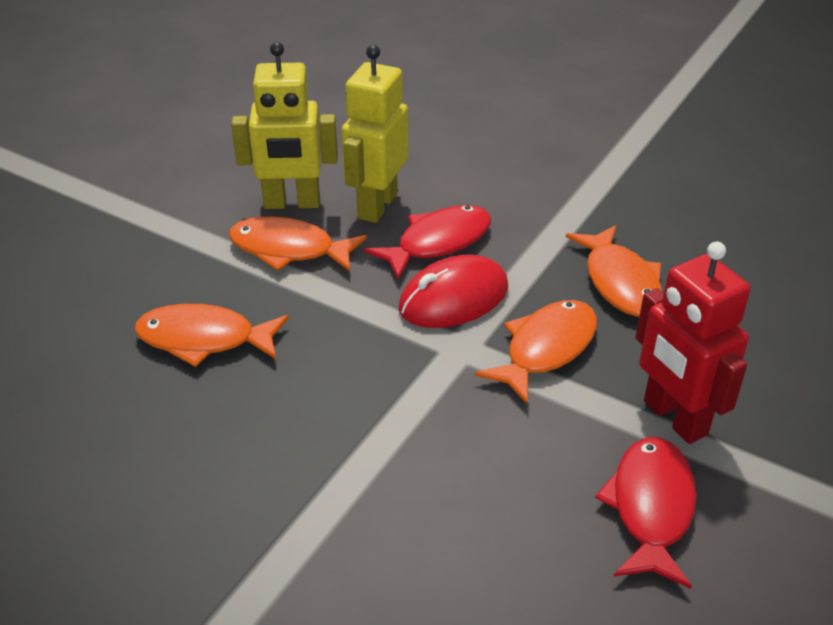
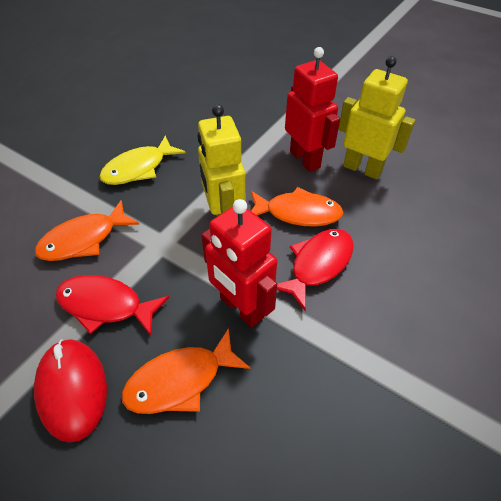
orange fish: 4 -> 3
red robot: 1 -> 2
yellow fish: 0 -> 1

